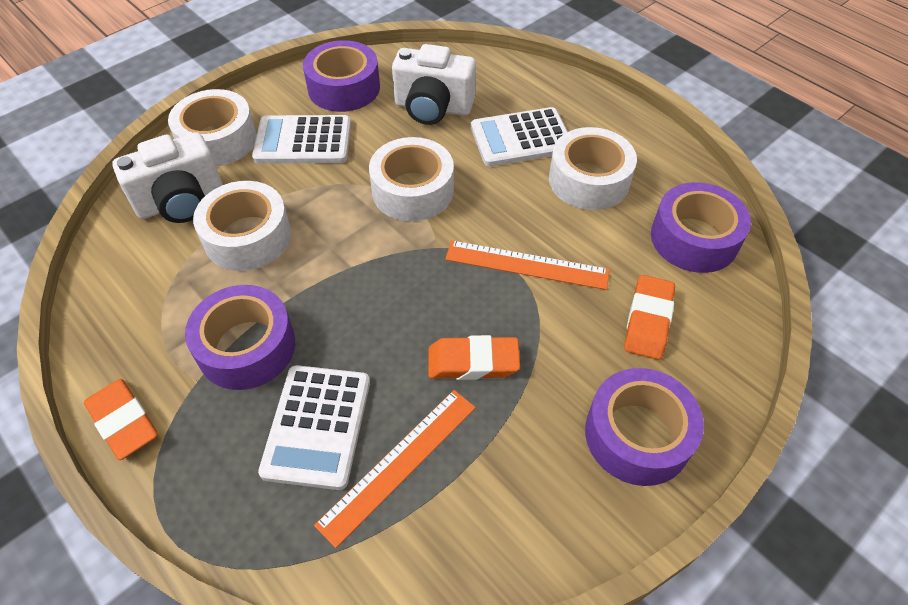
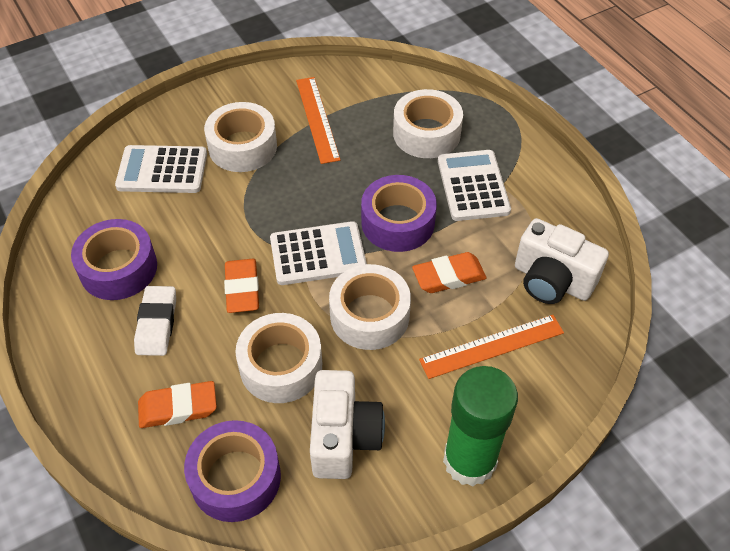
green glue stick: 0 -> 1
purple tape: 4 -> 3
white eraser: 0 -> 1

